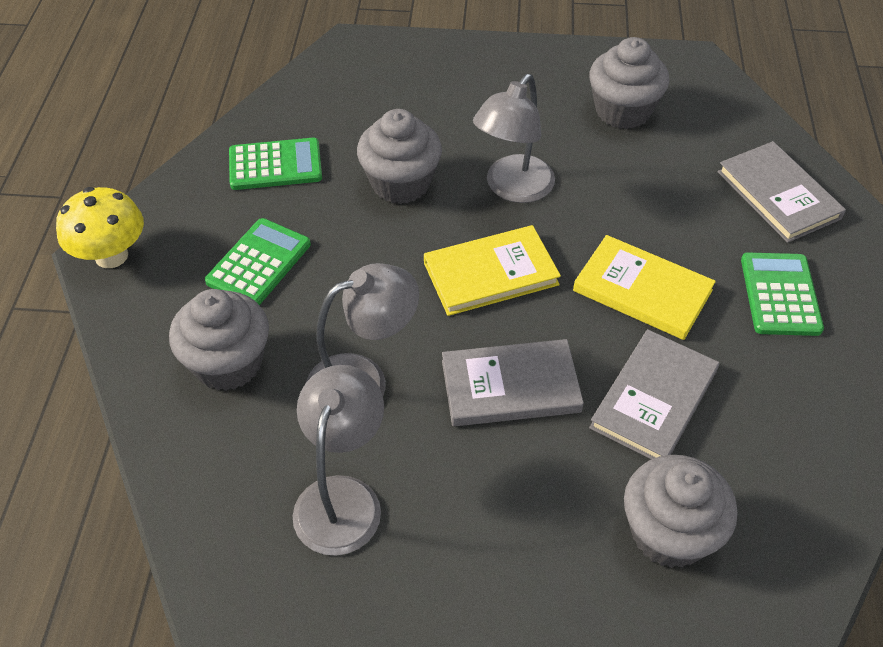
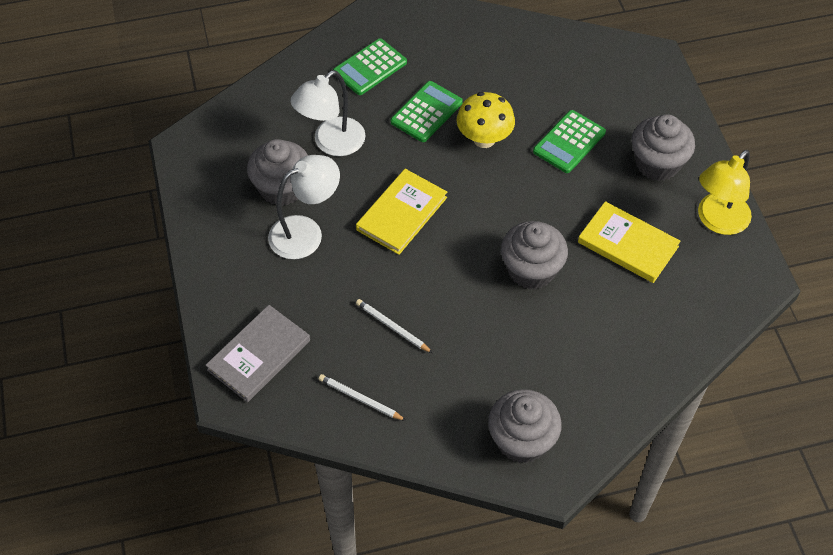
grey book: 3 -> 1
grey lamp: 3 -> 0
white lamp: 0 -> 2
white pencil: 0 -> 2
yellow lamp: 0 -> 1

